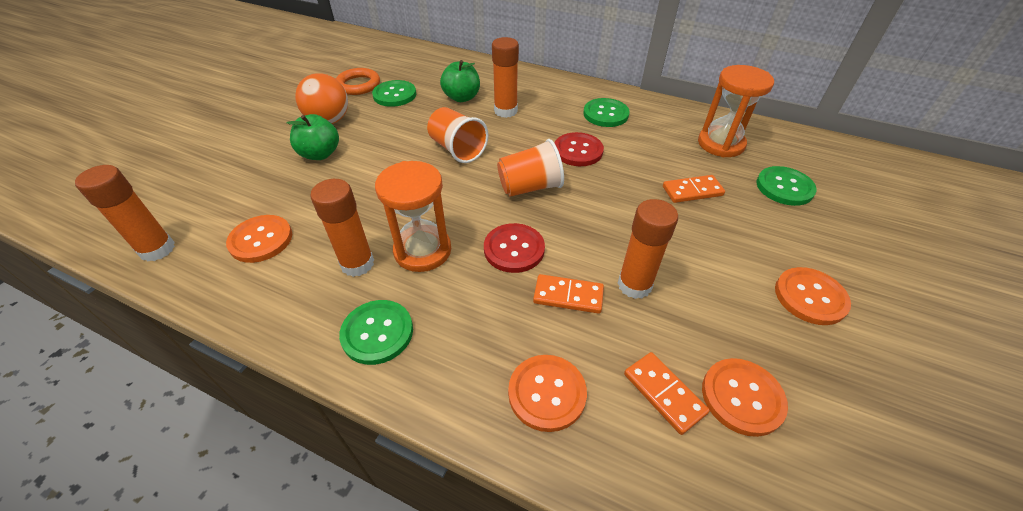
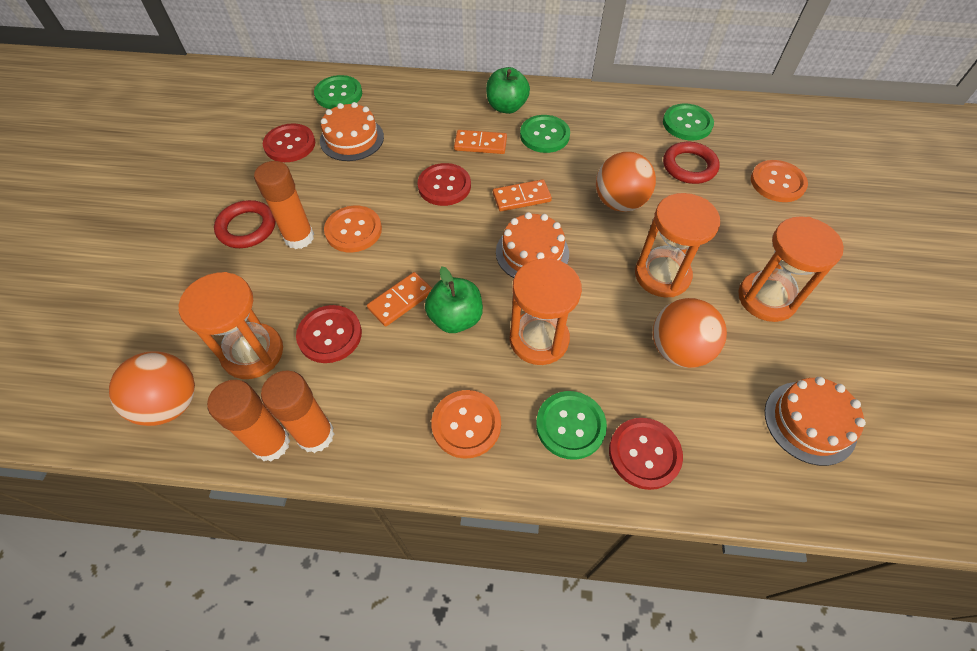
orange ball: 1 -> 3
orange button: 4 -> 3
orange cake: 0 -> 3
orange cup: 2 -> 0
orange glue stick: 4 -> 3
orange hourglass: 2 -> 4
orange ring: 1 -> 0
red button: 2 -> 4
red ring: 0 -> 2

